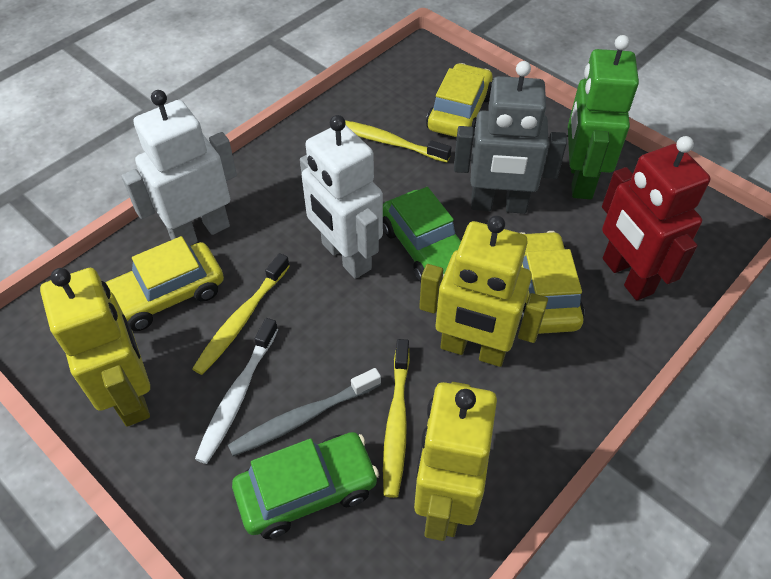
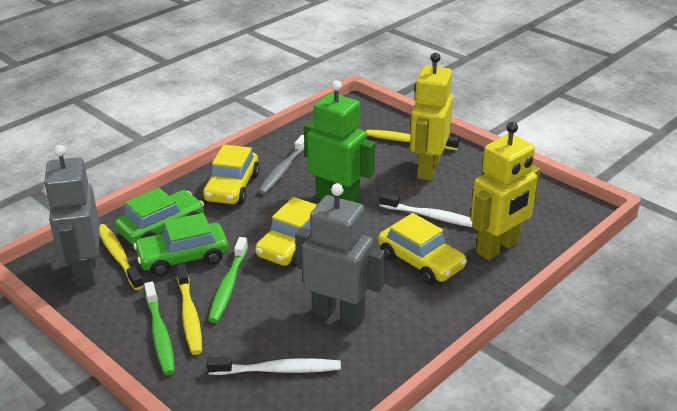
green toothbrush: 0 -> 2
grey robot: 1 -> 2
red robot: 1 -> 0
white robot: 2 -> 0
white toothbrush: 1 -> 2
yellow robot: 3 -> 2

